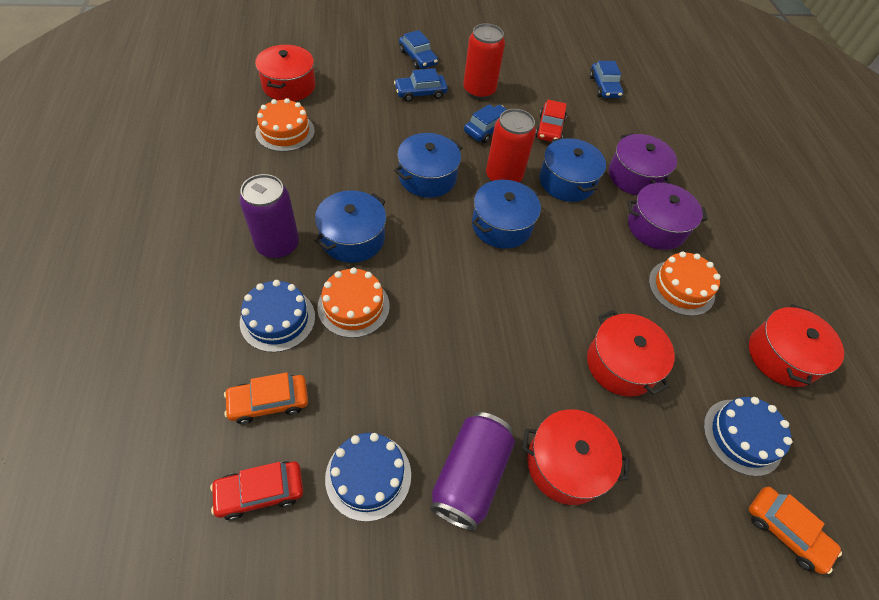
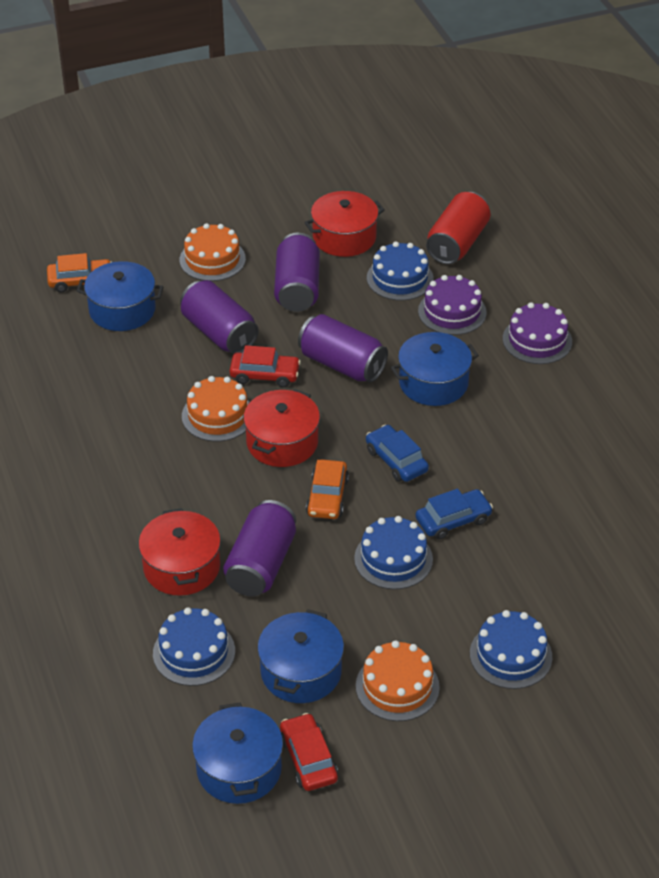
blue cake: 3 -> 4
blue car: 4 -> 2
purple cake: 0 -> 2
purple can: 2 -> 4
purple pot: 2 -> 0
red can: 2 -> 1
red pot: 4 -> 3

